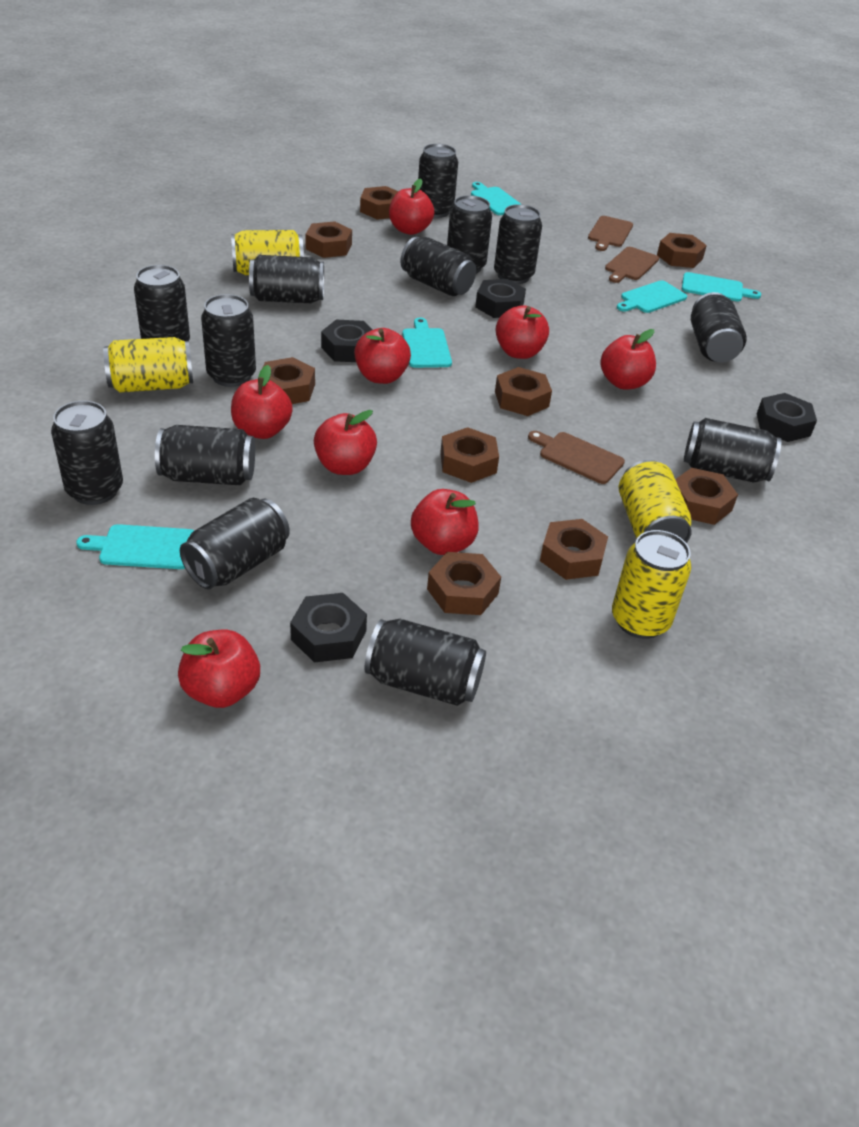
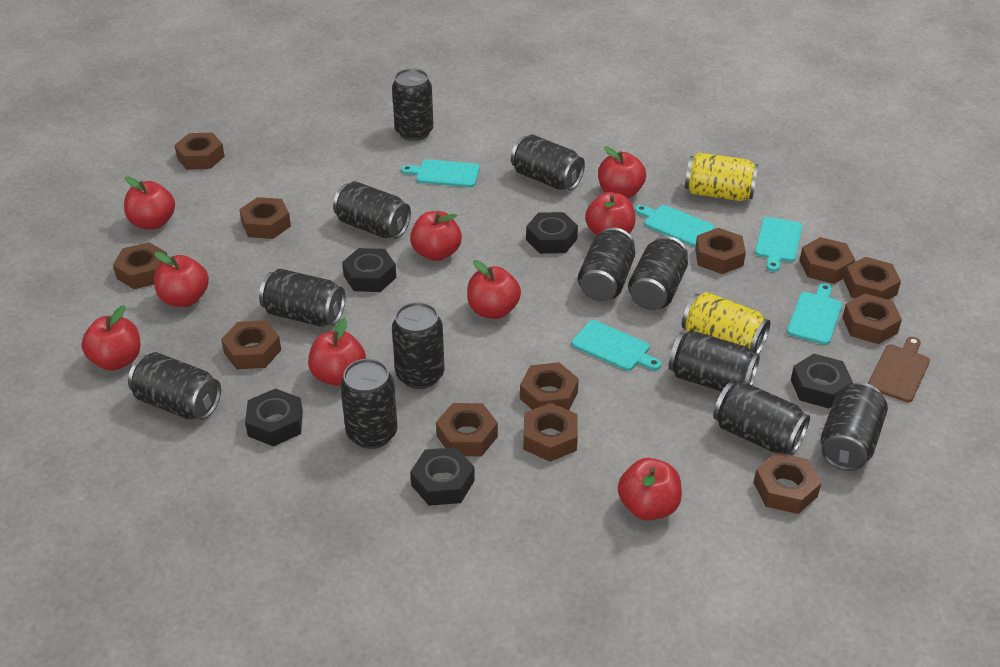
black can: 13 -> 12
black nut: 4 -> 5
brown cutting board: 3 -> 1
brown nut: 9 -> 12
red apple: 8 -> 9
yellow can: 4 -> 2

